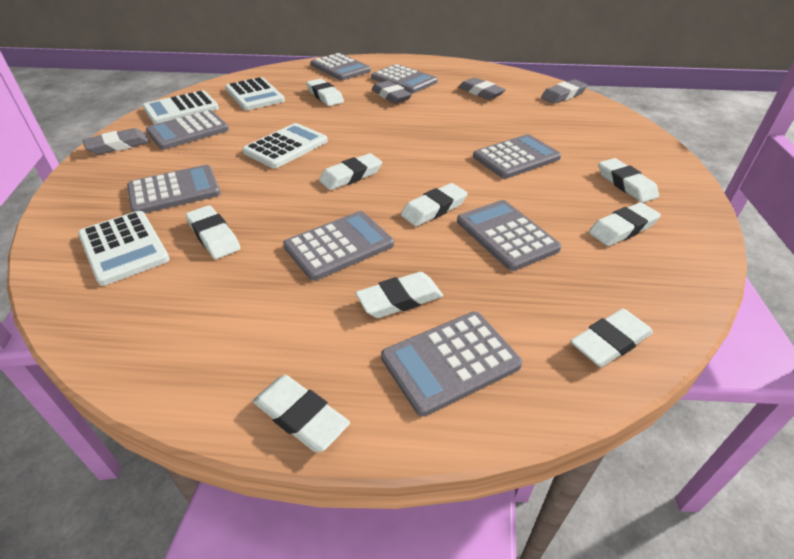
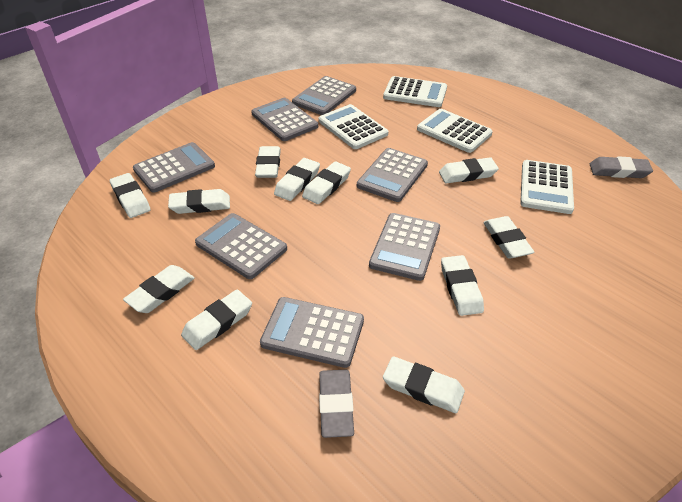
grey calculator: 8 -> 7
grey eraser: 4 -> 2
white eraser: 9 -> 11

